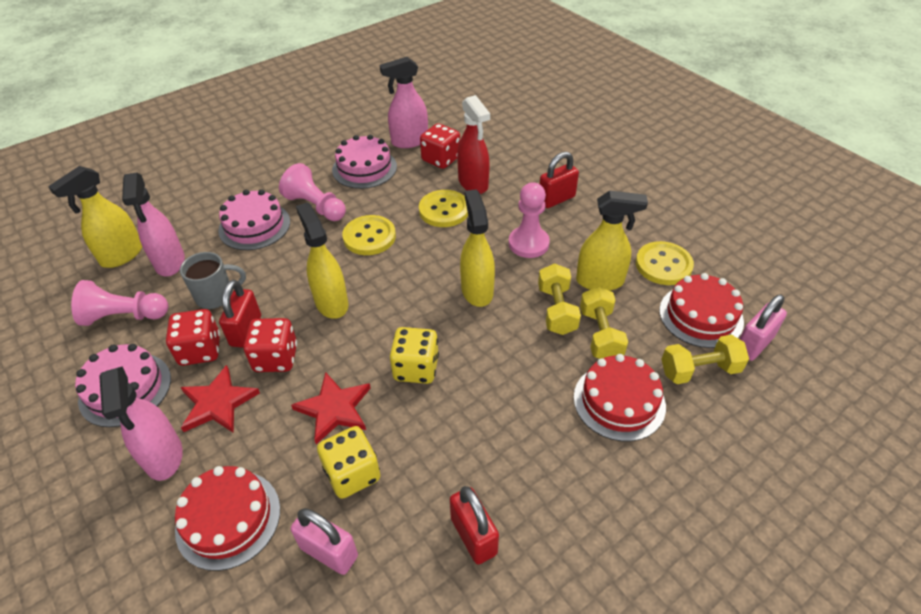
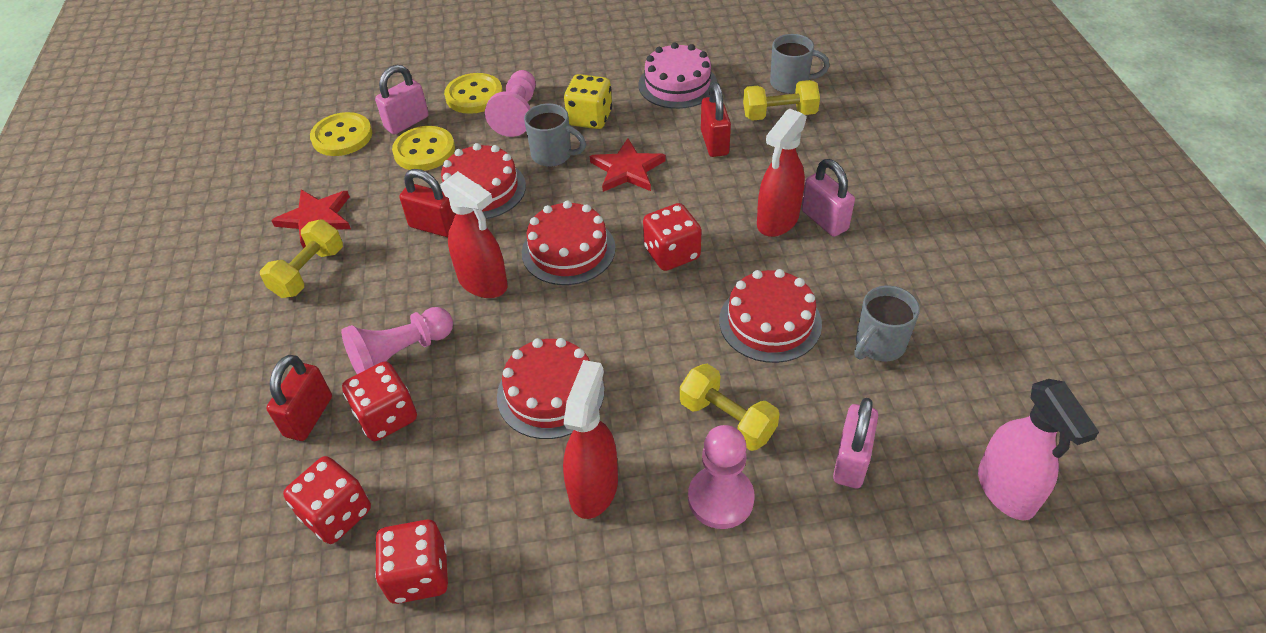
grey mug: 1 -> 3
pink cake: 3 -> 1
pink padlock: 2 -> 3
pink spray bottle: 3 -> 1
red cake: 3 -> 4
red dice: 3 -> 4
red spray bottle: 1 -> 3
yellow dice: 2 -> 1
yellow spray bottle: 4 -> 0

